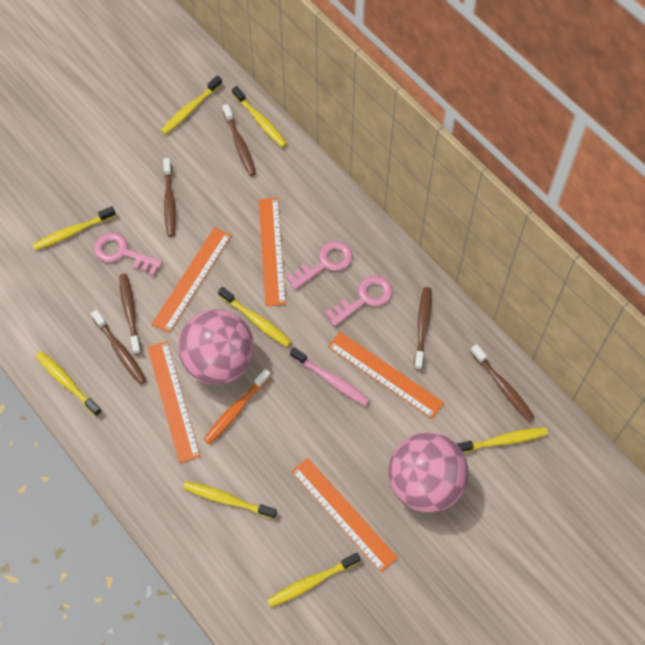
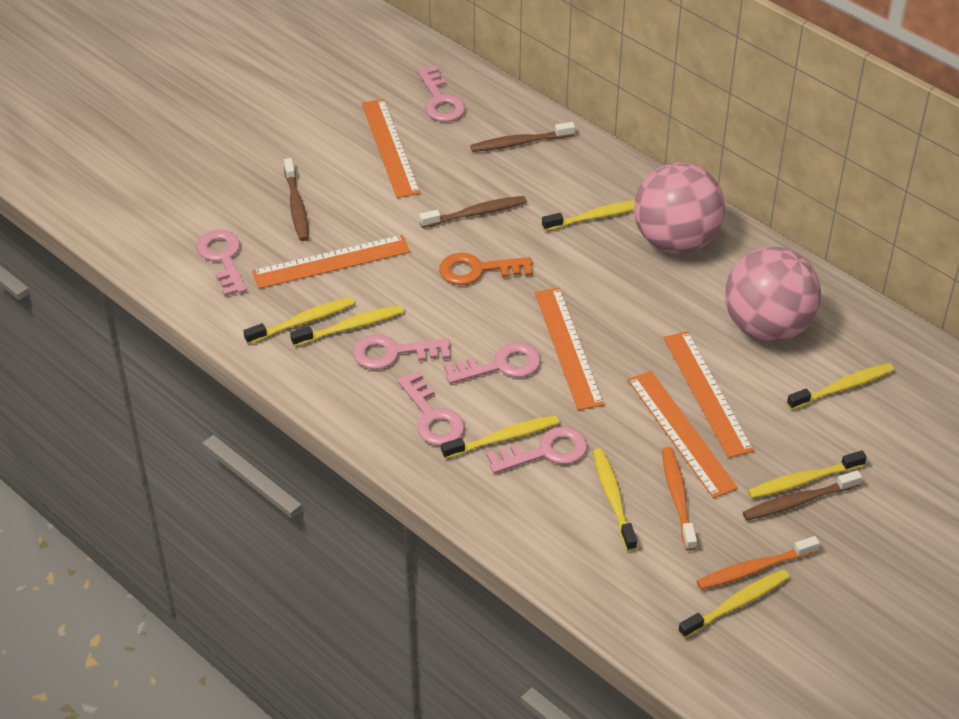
brown toothbrush: 6 -> 4
orange key: 0 -> 1
orange toothbrush: 1 -> 2
pink key: 3 -> 6
pink toothbrush: 1 -> 0

